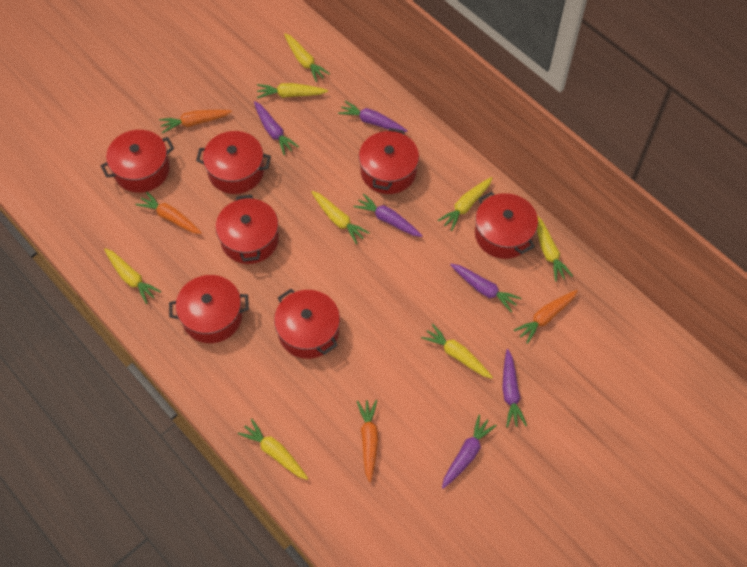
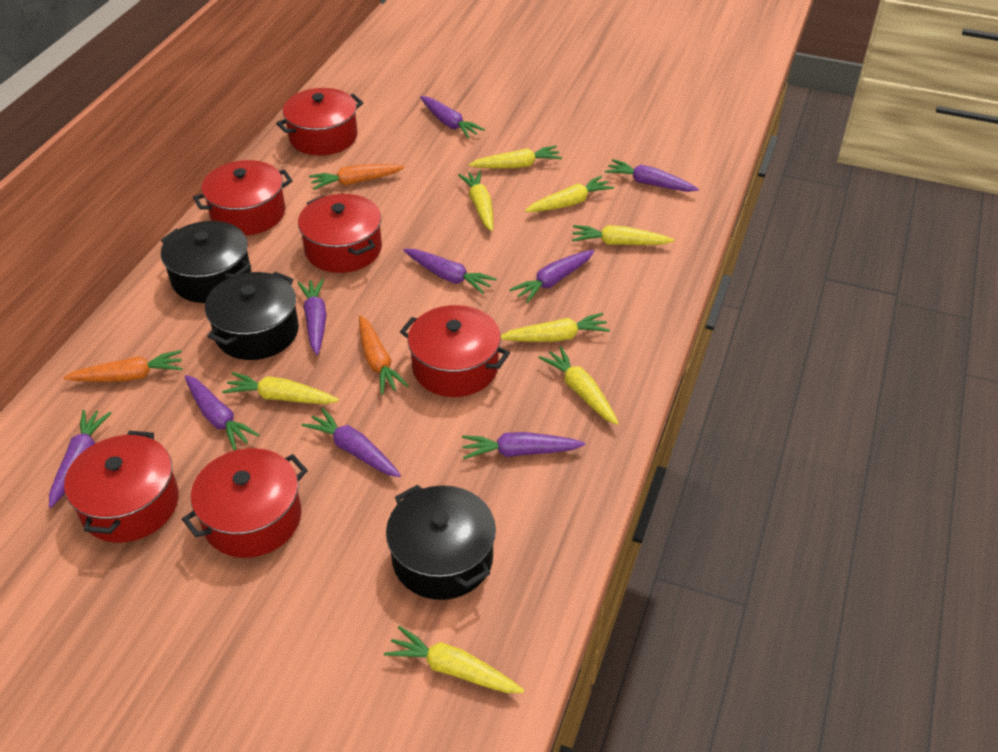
black pot: 0 -> 3
orange carrot: 4 -> 3
purple carrot: 6 -> 9
red pot: 7 -> 6

